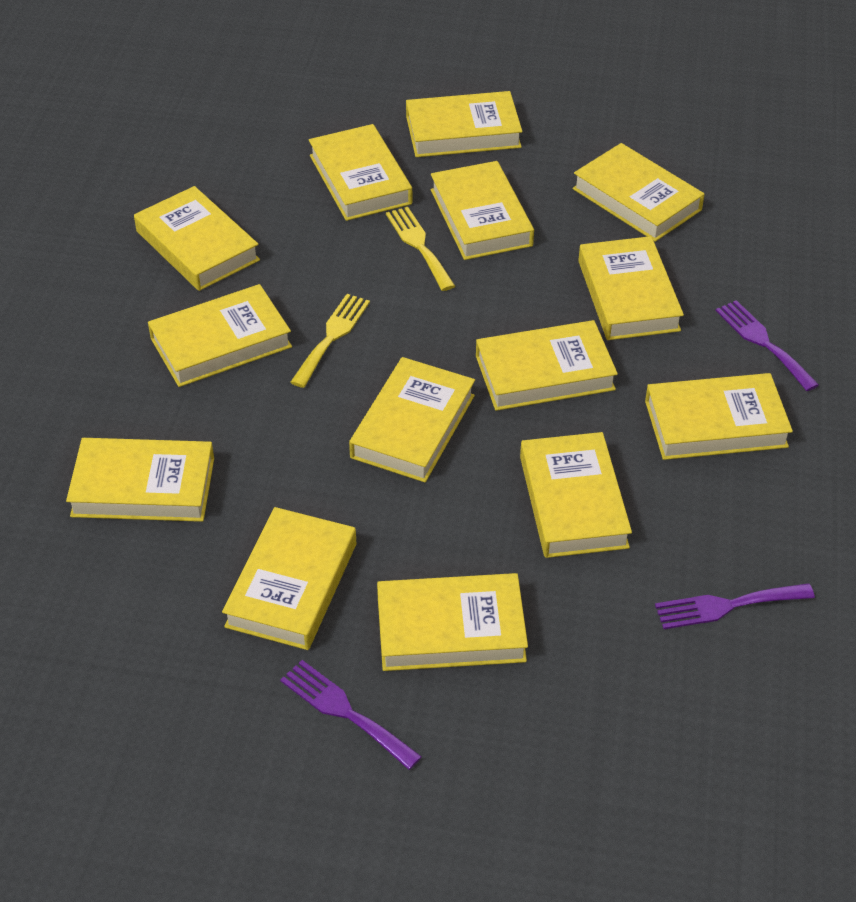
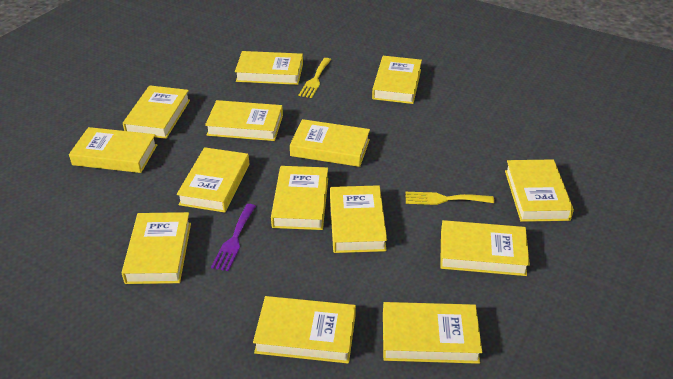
purple fork: 3 -> 1

